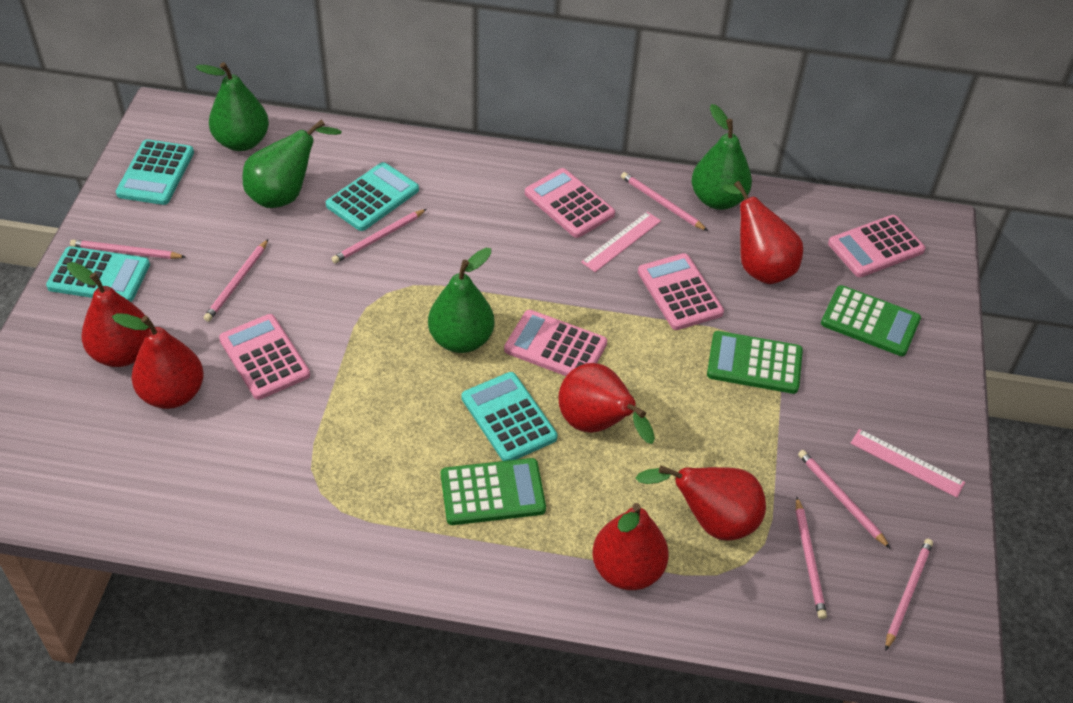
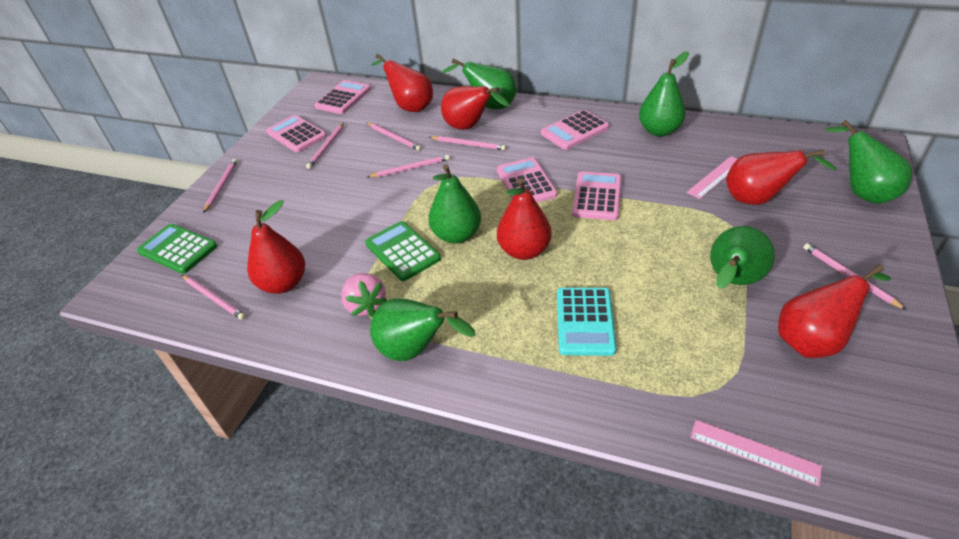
green calculator: 3 -> 2
green pear: 4 -> 6
pink strawberry: 0 -> 1
turquoise calculator: 4 -> 1

